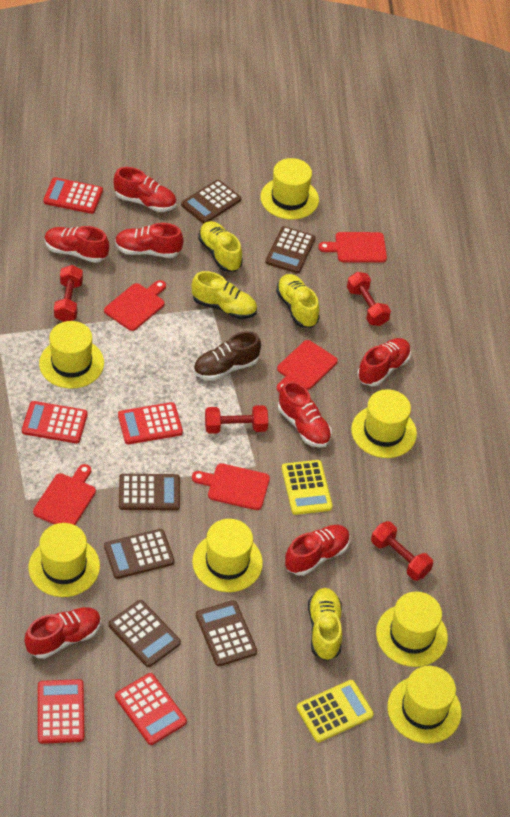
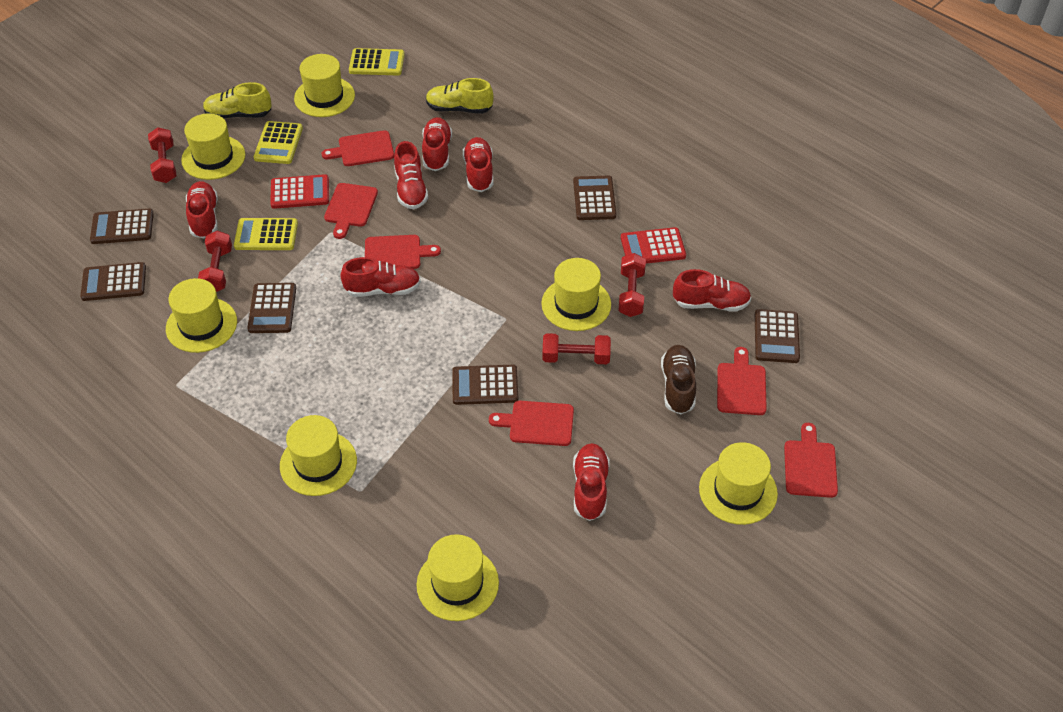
red calculator: 5 -> 2
red cutting board: 5 -> 6
yellow calculator: 2 -> 3
yellow shoe: 4 -> 2

